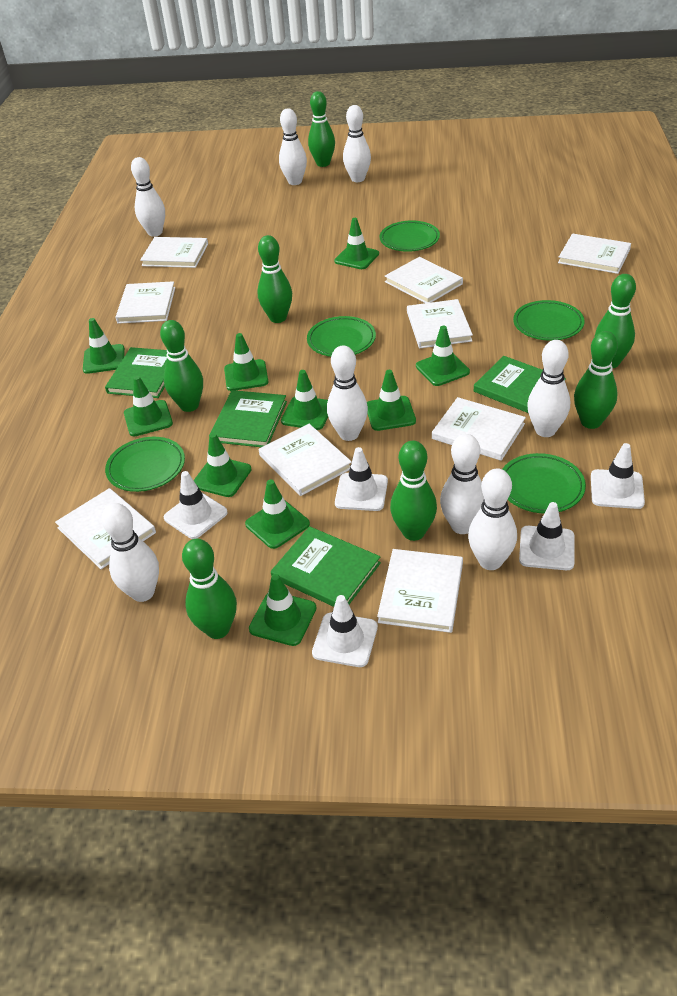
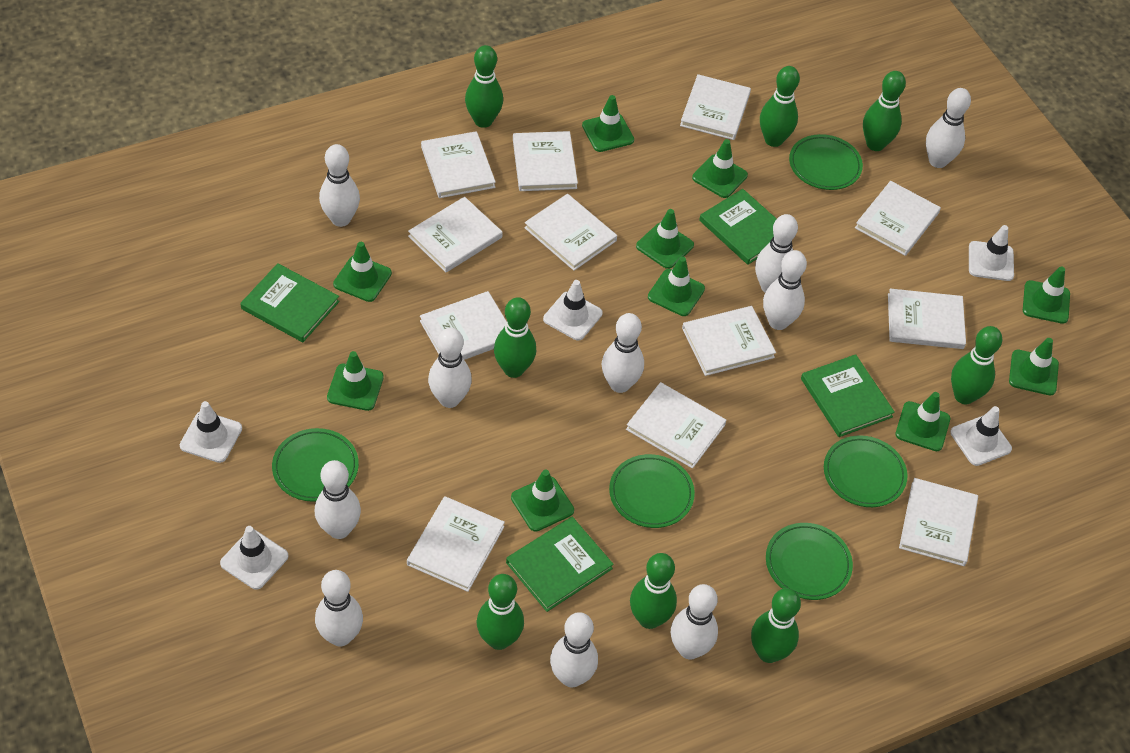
green bowling pin: 7 -> 8
white book: 9 -> 12
white bowling pin: 8 -> 10

